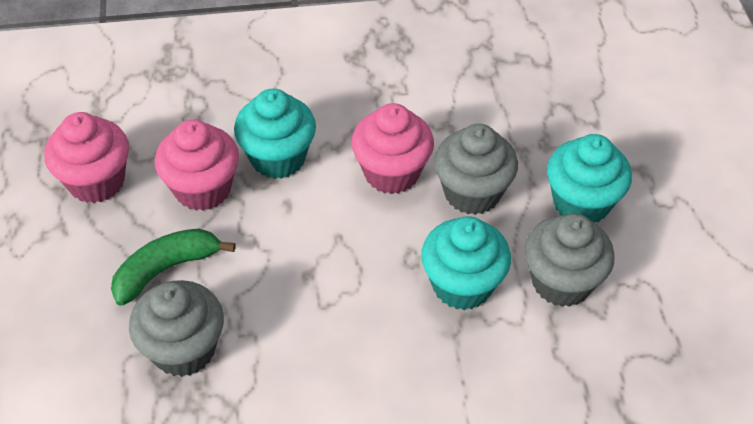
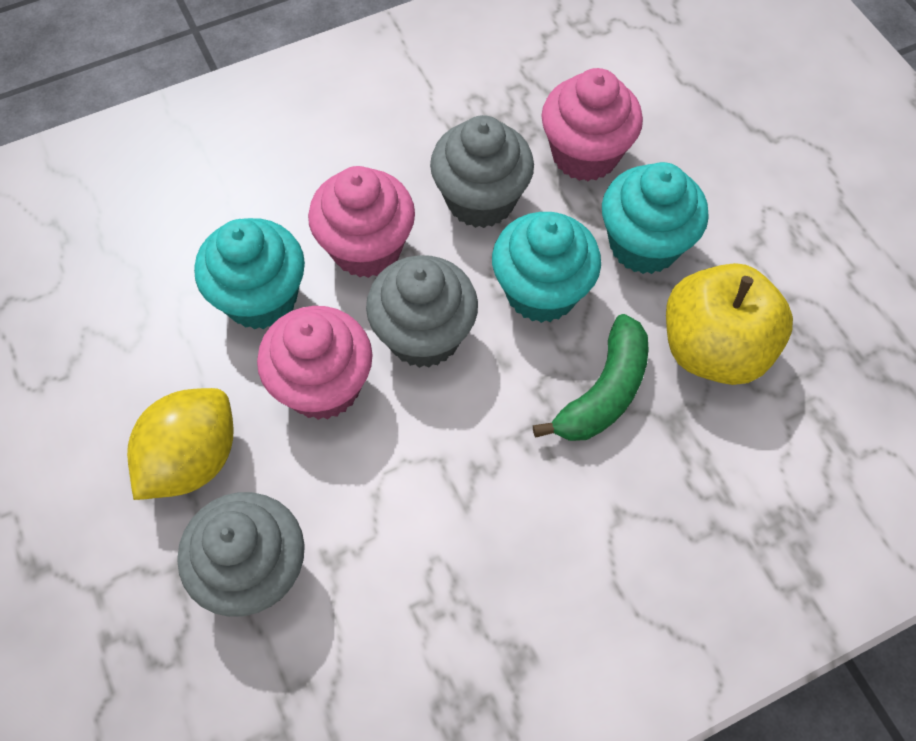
yellow apple: 0 -> 1
yellow lemon: 0 -> 1

